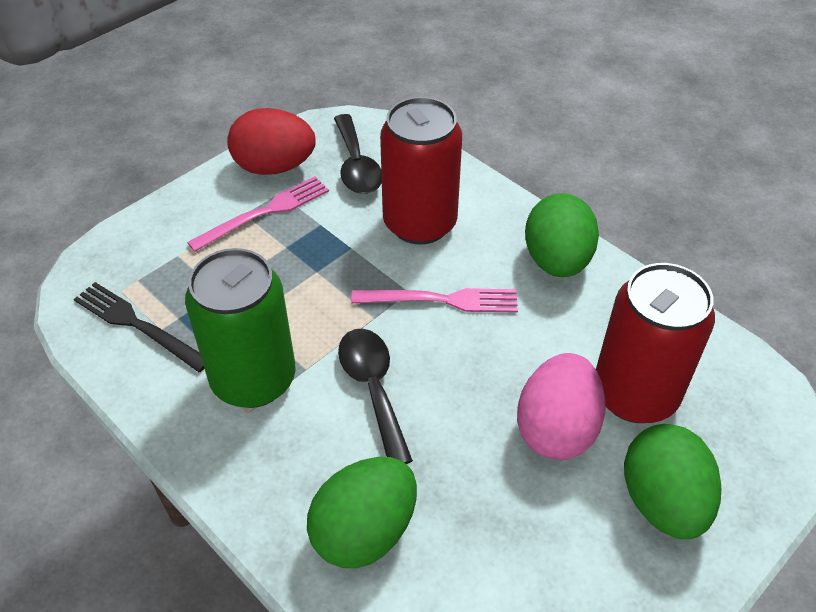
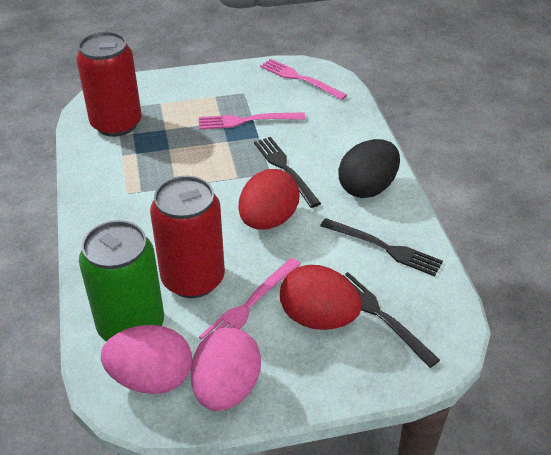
black egg: 0 -> 1
black fork: 1 -> 3
black spoon: 2 -> 0
green egg: 3 -> 0
pink egg: 1 -> 2
pink fork: 2 -> 3
red egg: 1 -> 2

